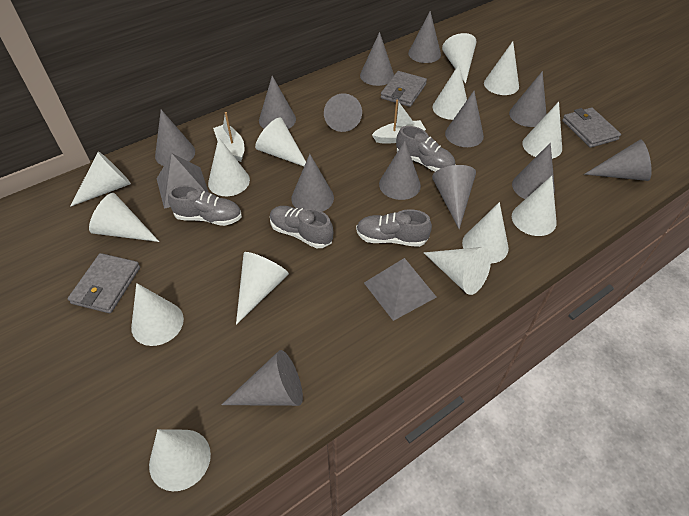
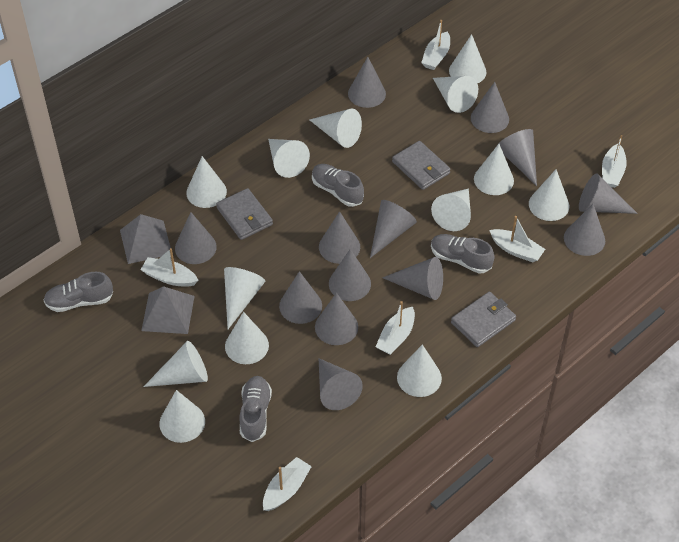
white boat: 2 -> 6
white cone: 14 -> 13

